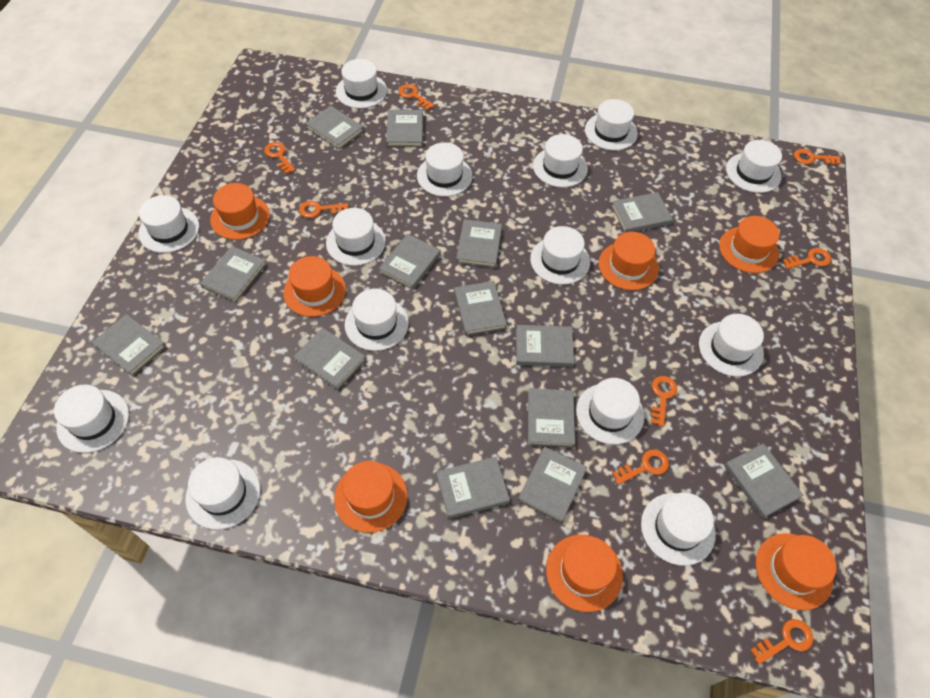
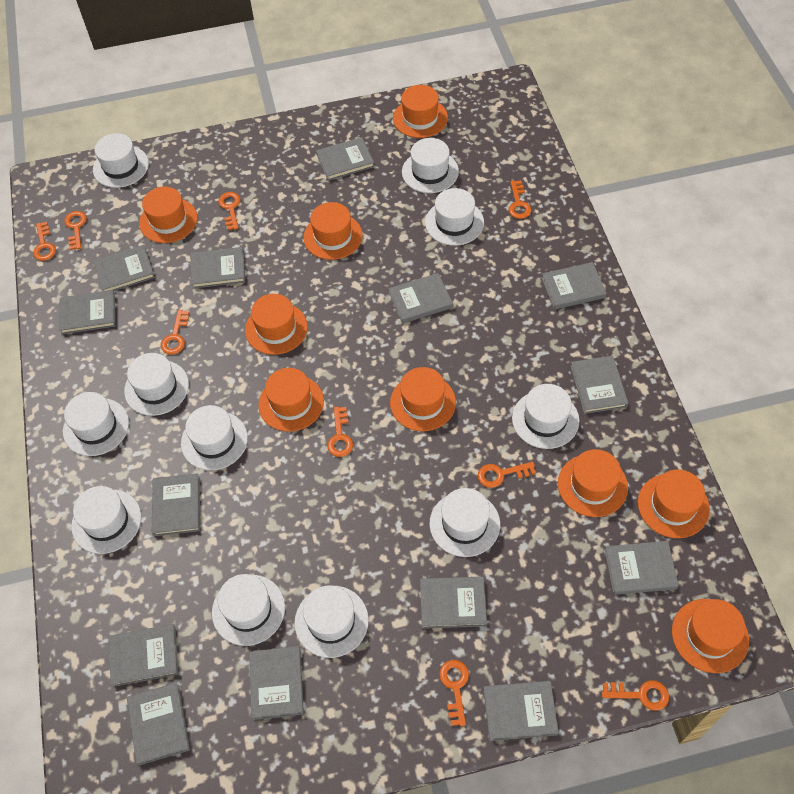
orange hat: 7 -> 9
orange key: 8 -> 9
white hat: 14 -> 11

